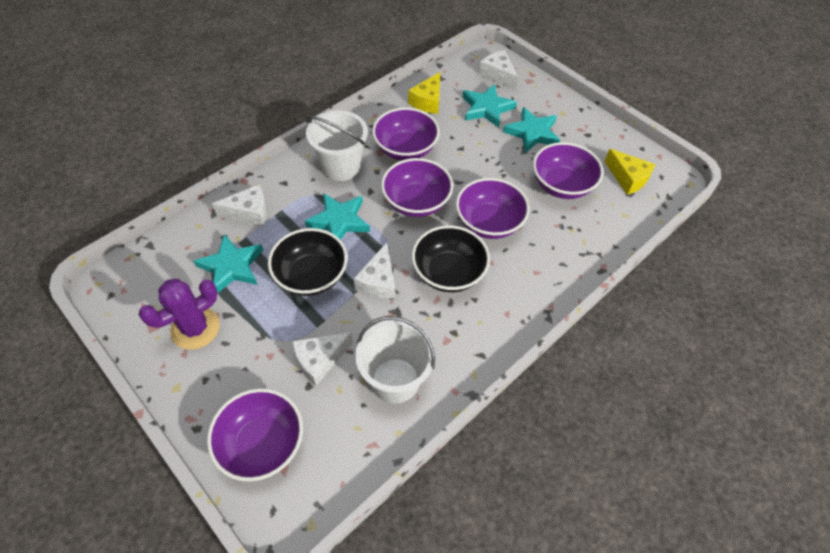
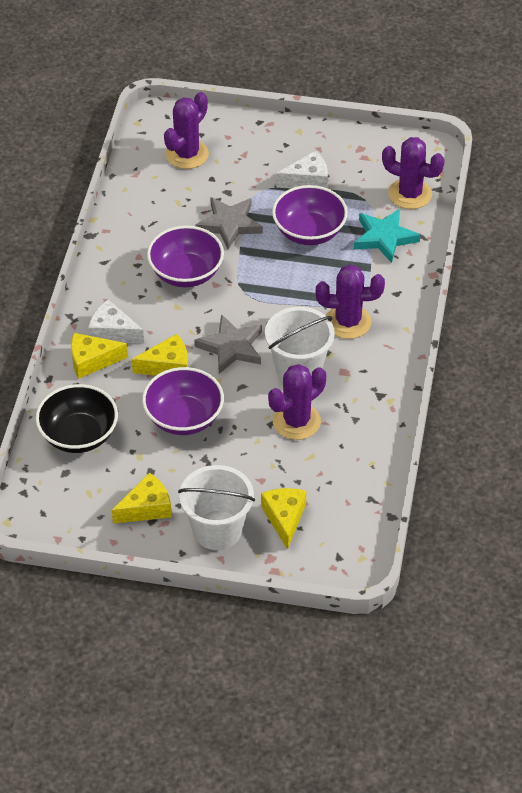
black bowl: 2 -> 1
grey star: 0 -> 2
purple bowl: 5 -> 3
purple cactus: 1 -> 4
turquoise star: 4 -> 1
white cheese: 4 -> 2
yellow cheese: 2 -> 4

